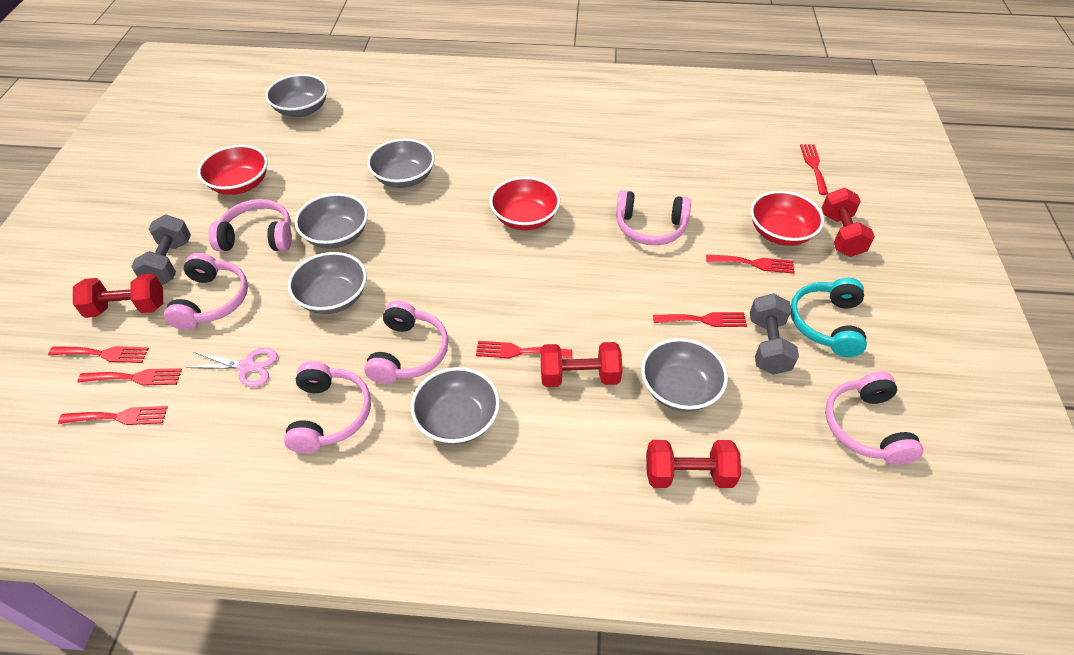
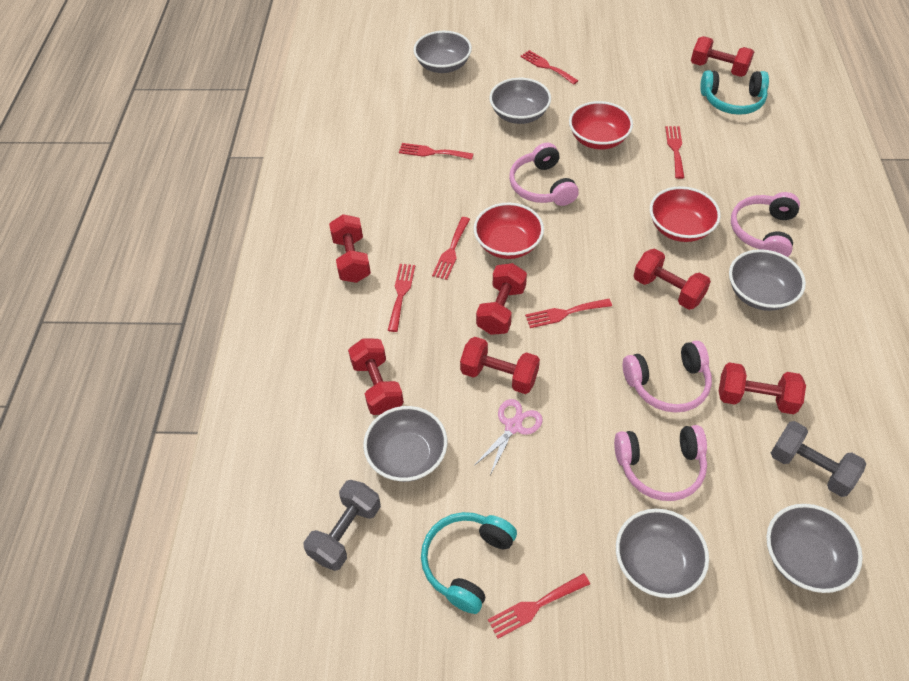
pink headphones: 6 -> 4
red dumbbell: 4 -> 7
turquoise headphones: 1 -> 2

